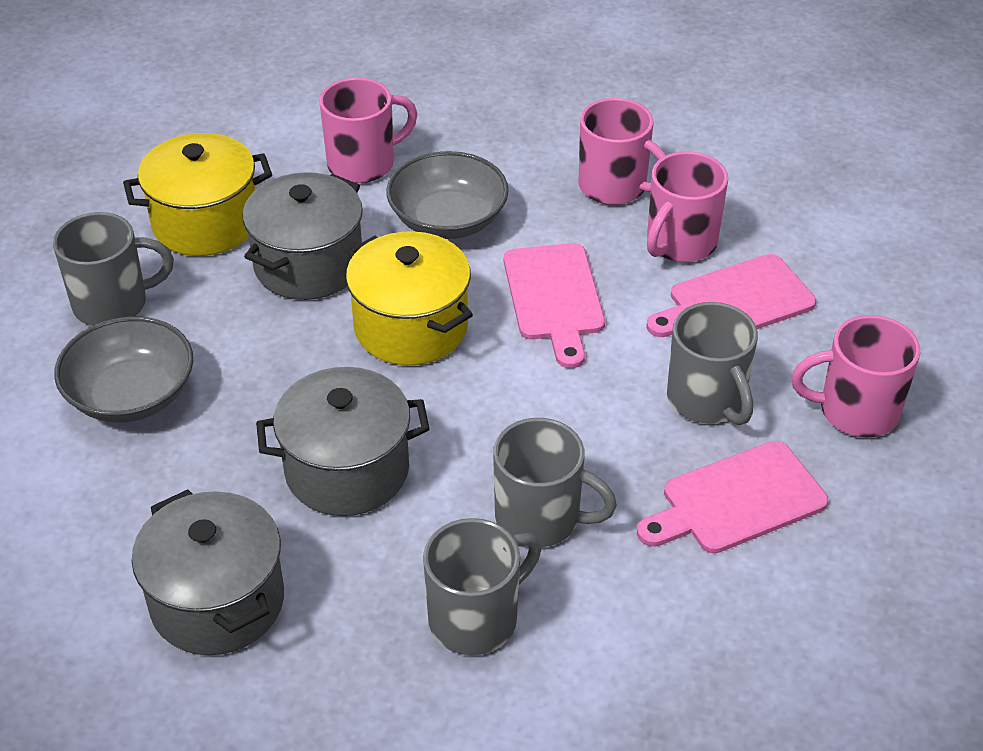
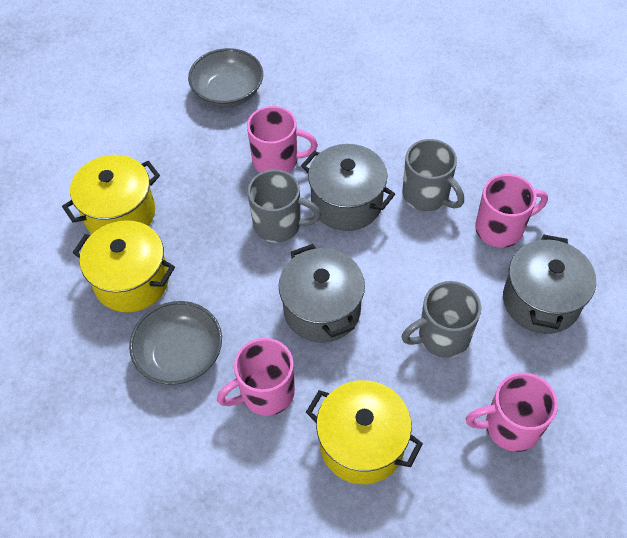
grey mug: 4 -> 3
pink cutting board: 3 -> 0
yellow pot: 2 -> 3

